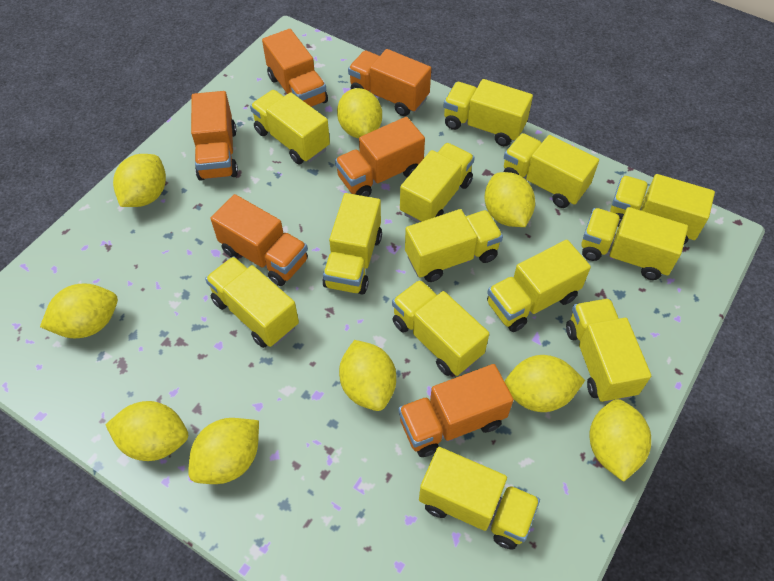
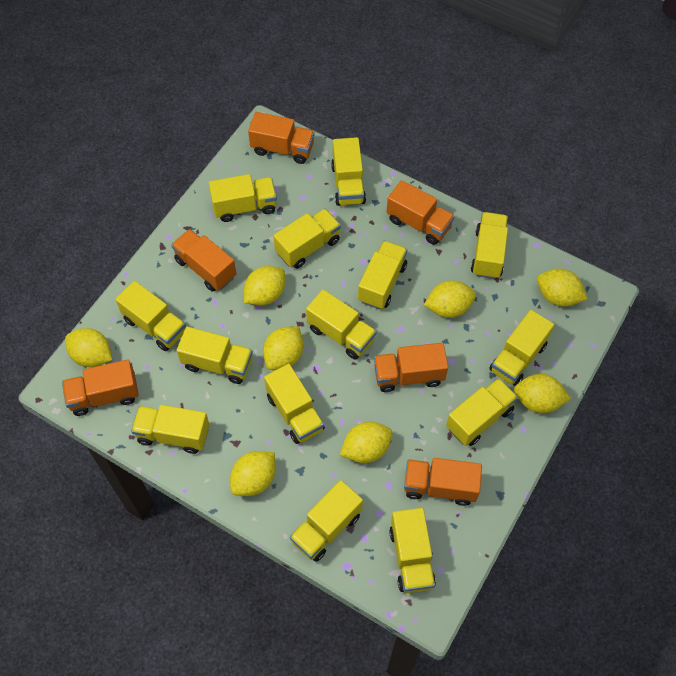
yellow lemon: 9 -> 8
yellow truck: 13 -> 14

